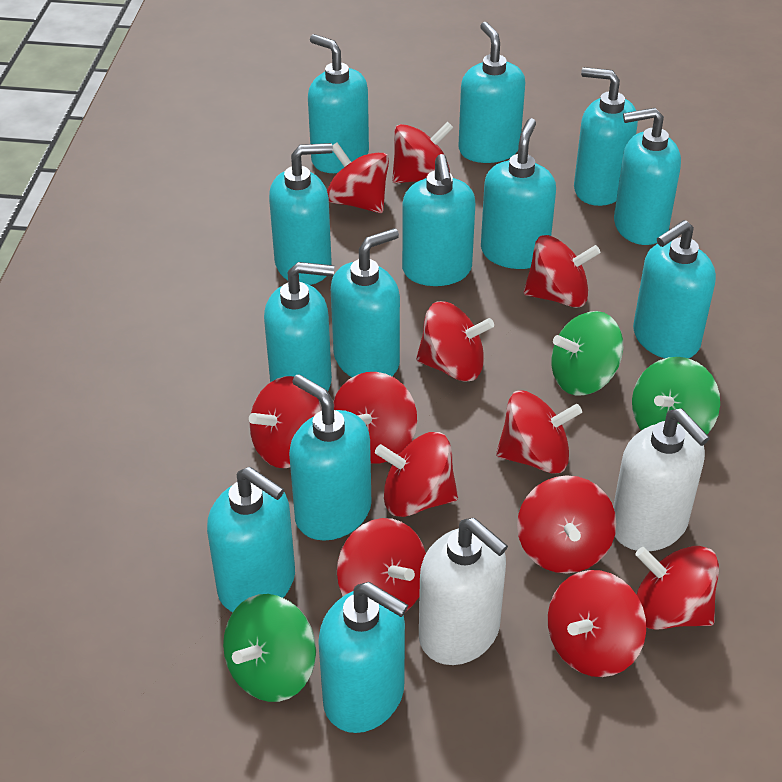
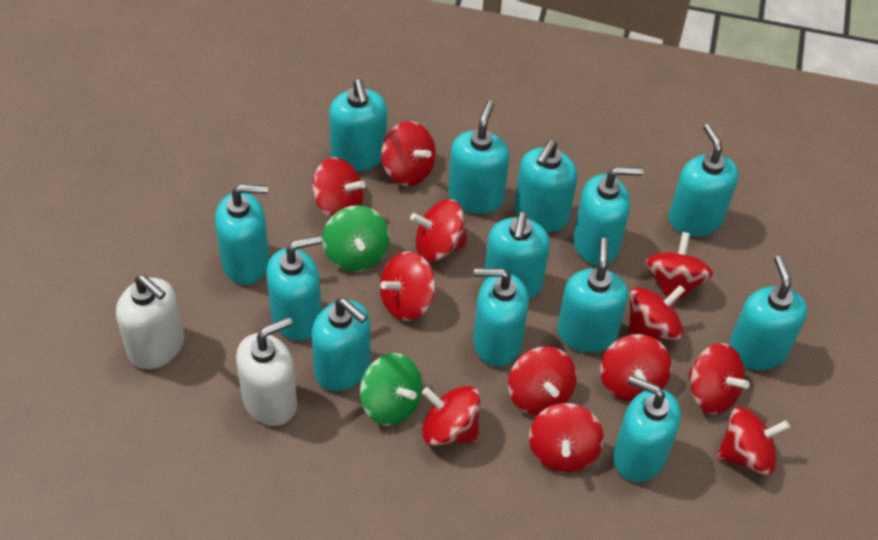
green spinning top: 3 -> 2

